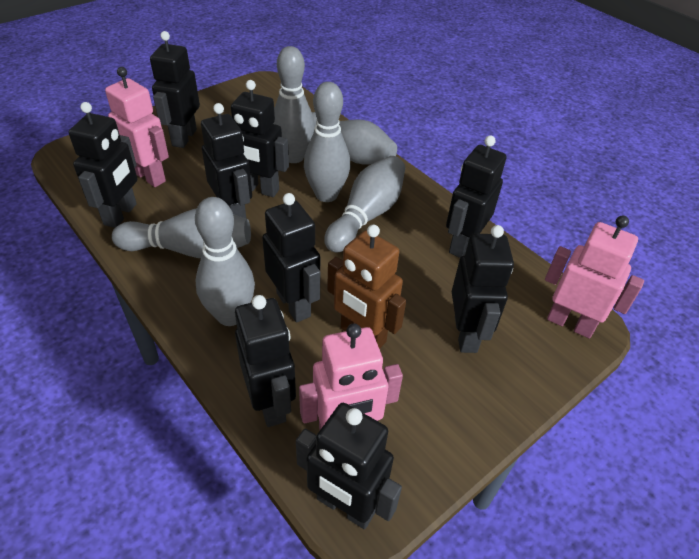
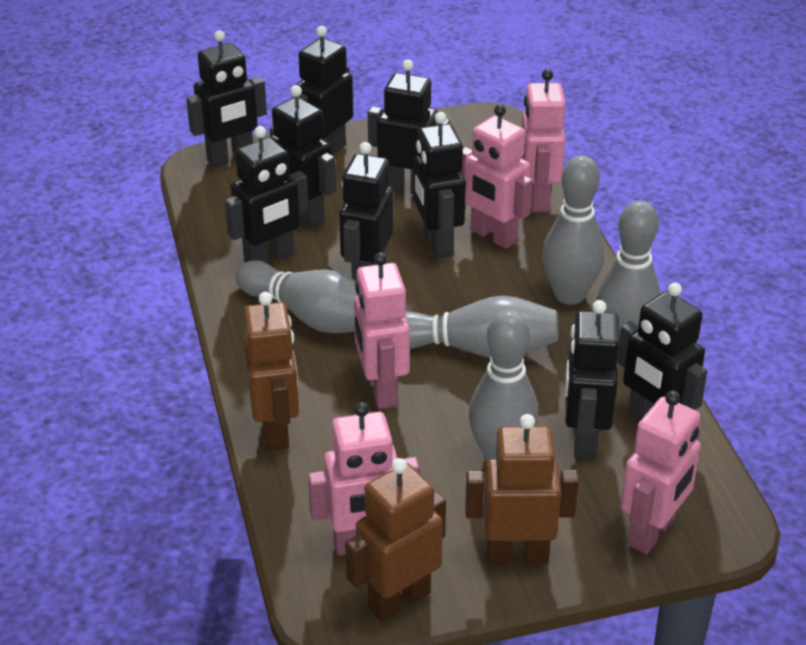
brown robot: 1 -> 3
grey bowling pin: 6 -> 5
pink robot: 3 -> 5

